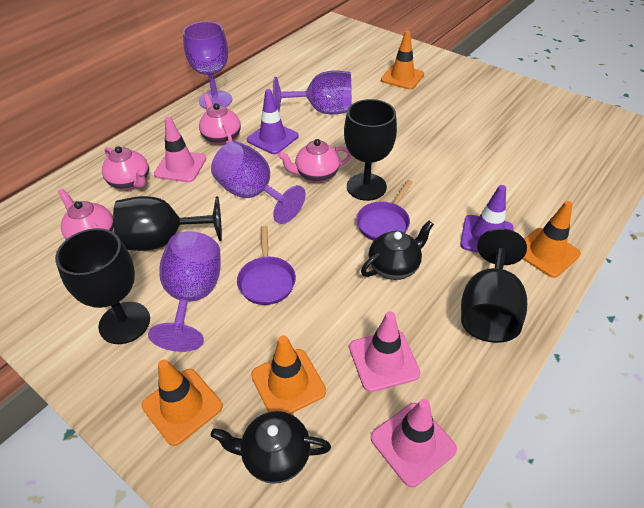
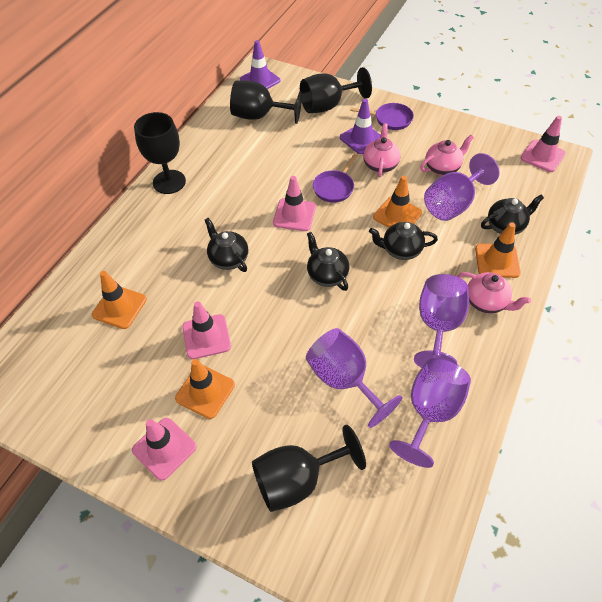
black teapot: 2 -> 4
pink teapot: 4 -> 3
pink traffic cone: 3 -> 4

